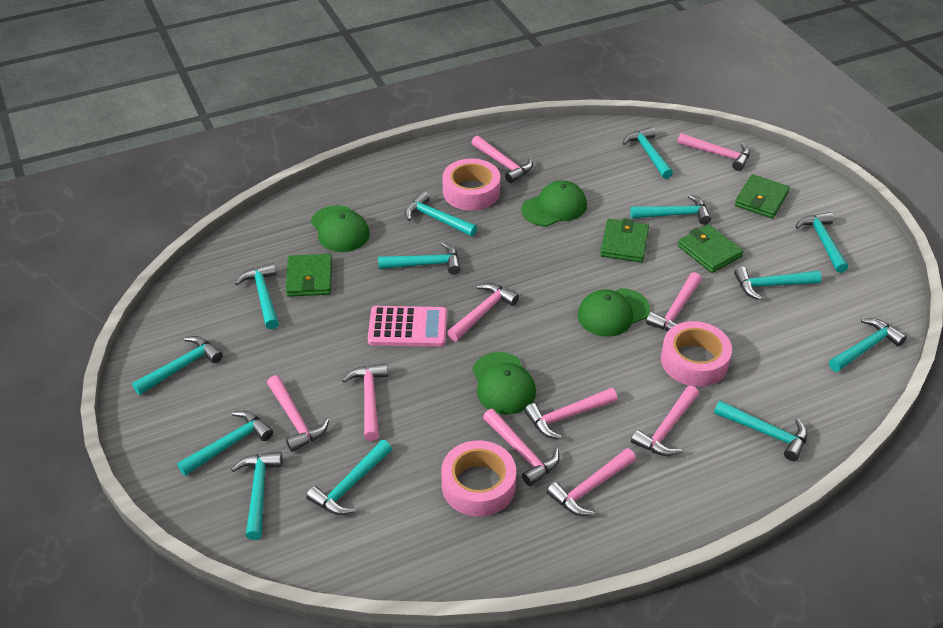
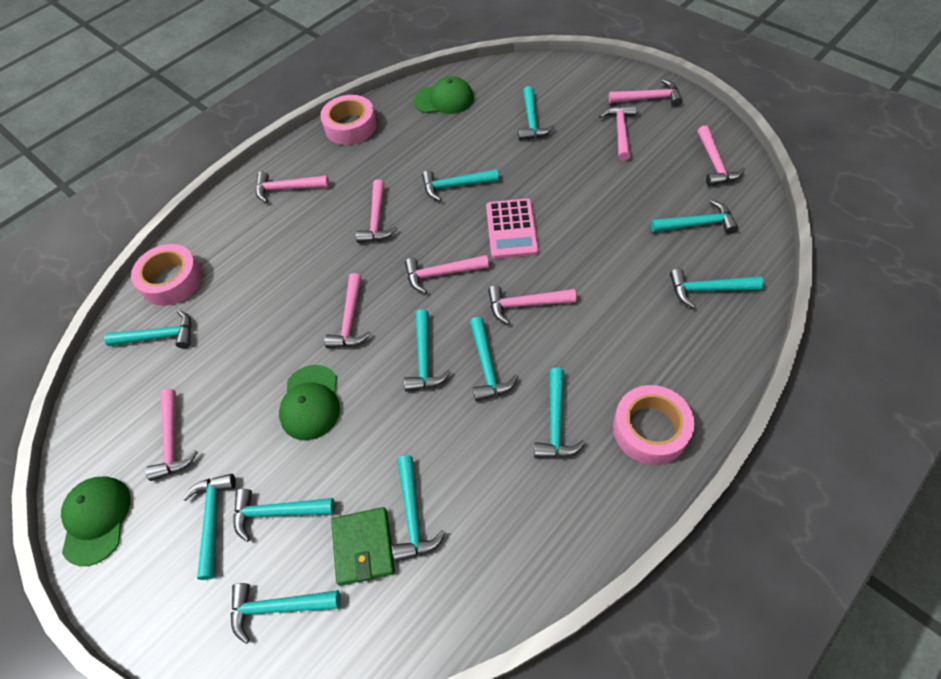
green cap: 4 -> 3
green wallet: 4 -> 1
pink hammer: 10 -> 9
turquoise hammer: 13 -> 12

